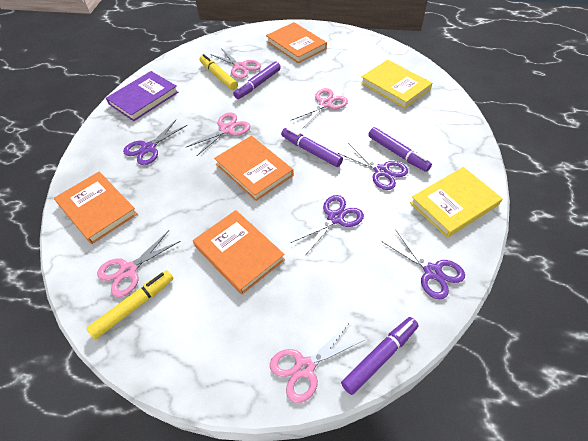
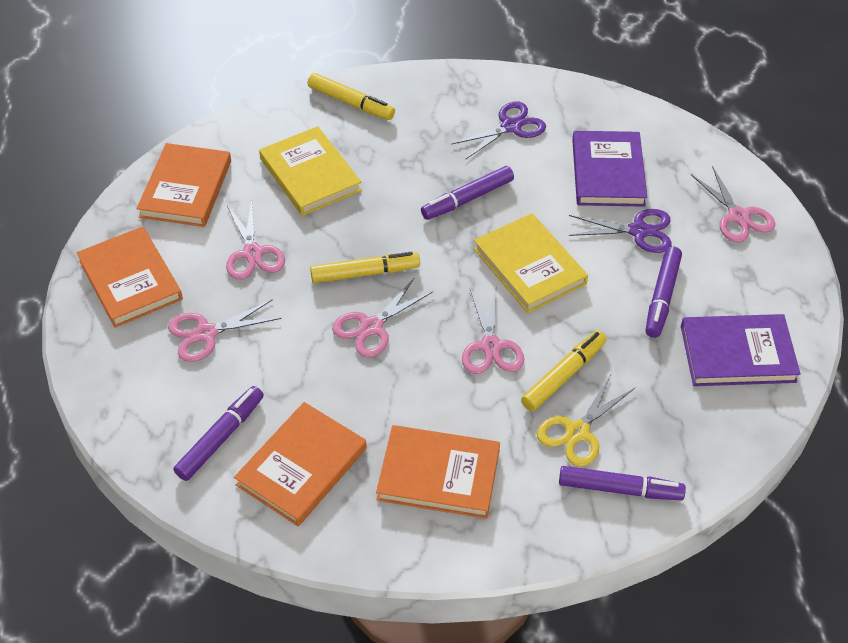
purple book: 1 -> 2
purple scissors: 4 -> 2
yellow marker: 2 -> 3
yellow scissors: 0 -> 1

